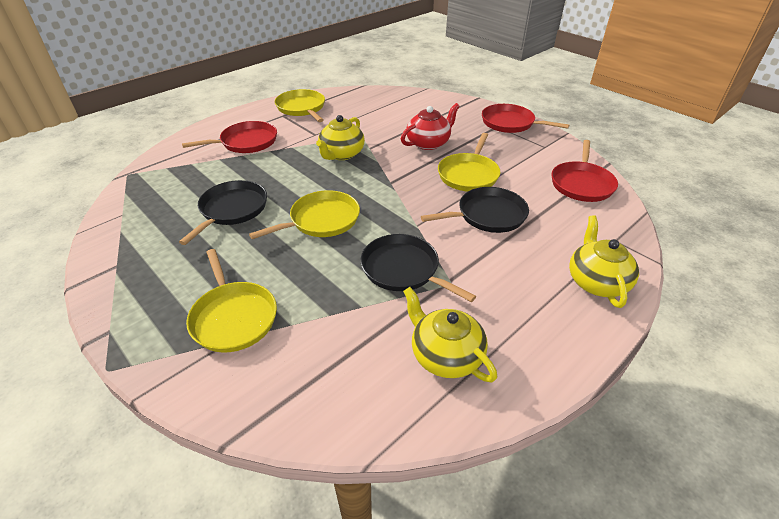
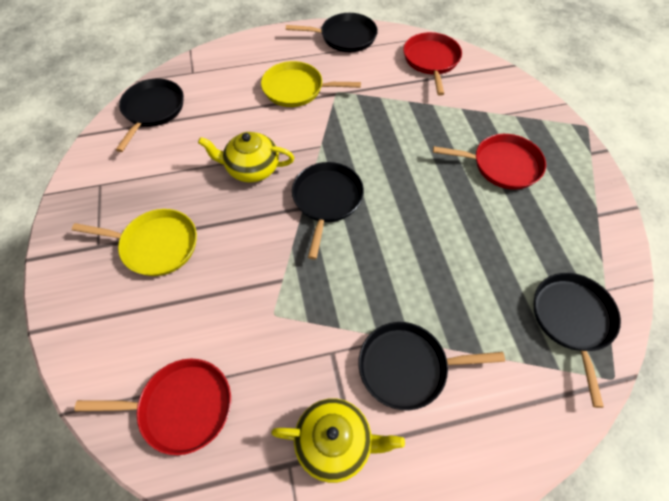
black pan: 3 -> 5
red teapot: 1 -> 0
yellow pan: 4 -> 2
yellow teapot: 3 -> 2

